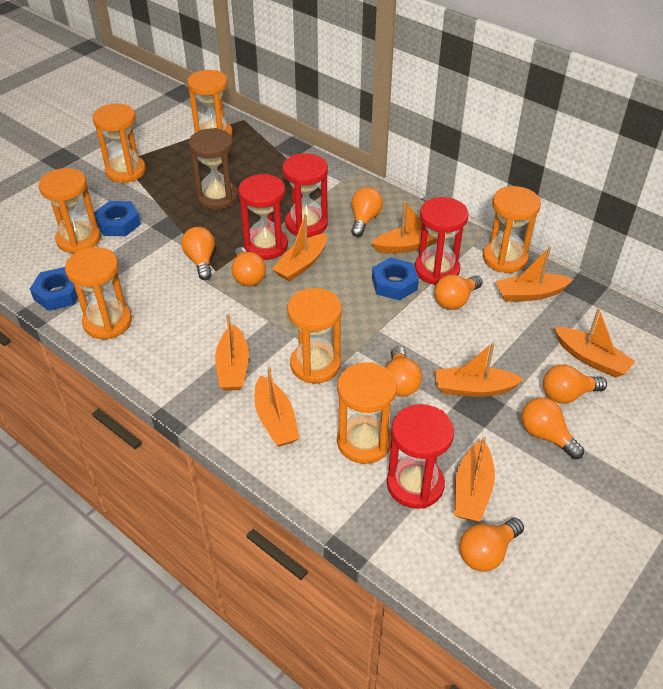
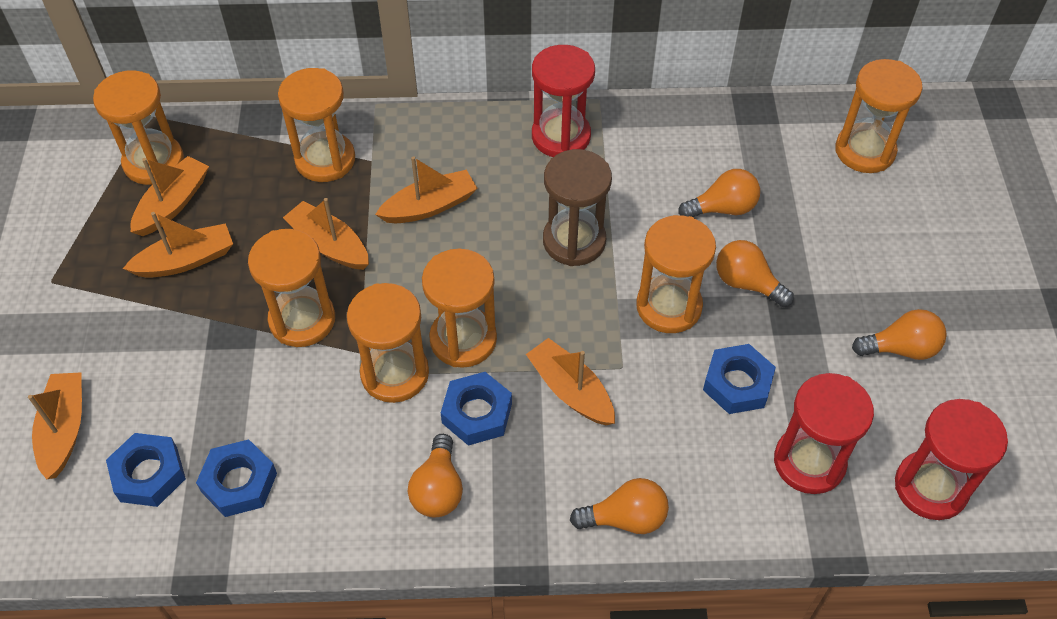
blue nut: 3 -> 4
orange boat: 8 -> 6
orange light bulb: 8 -> 5
red hourglass: 4 -> 3

